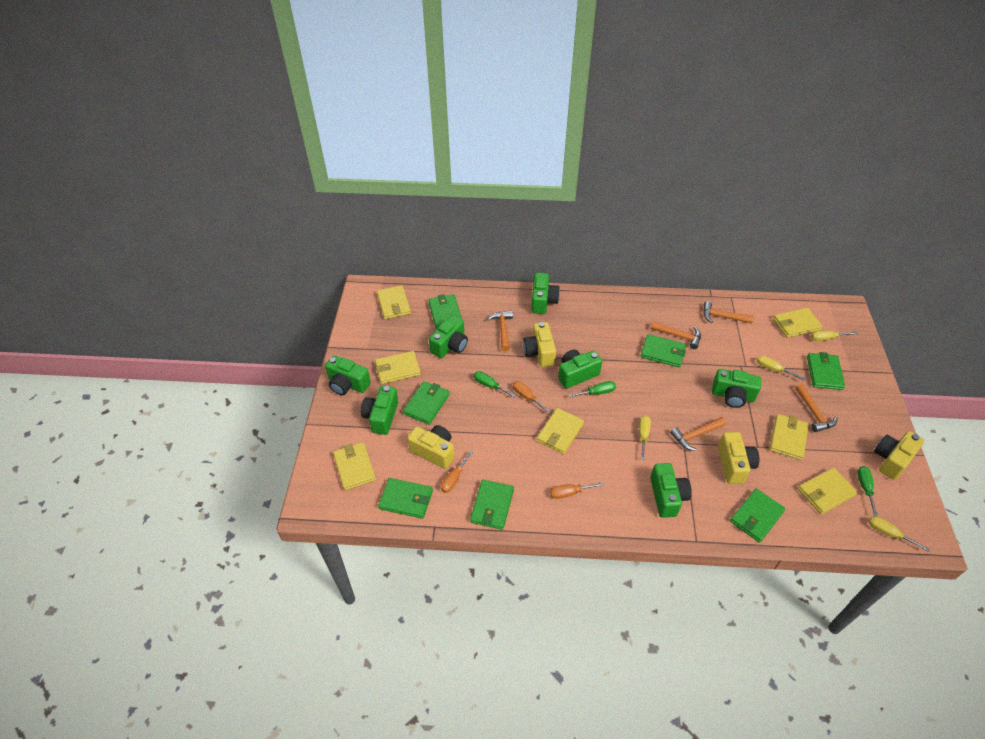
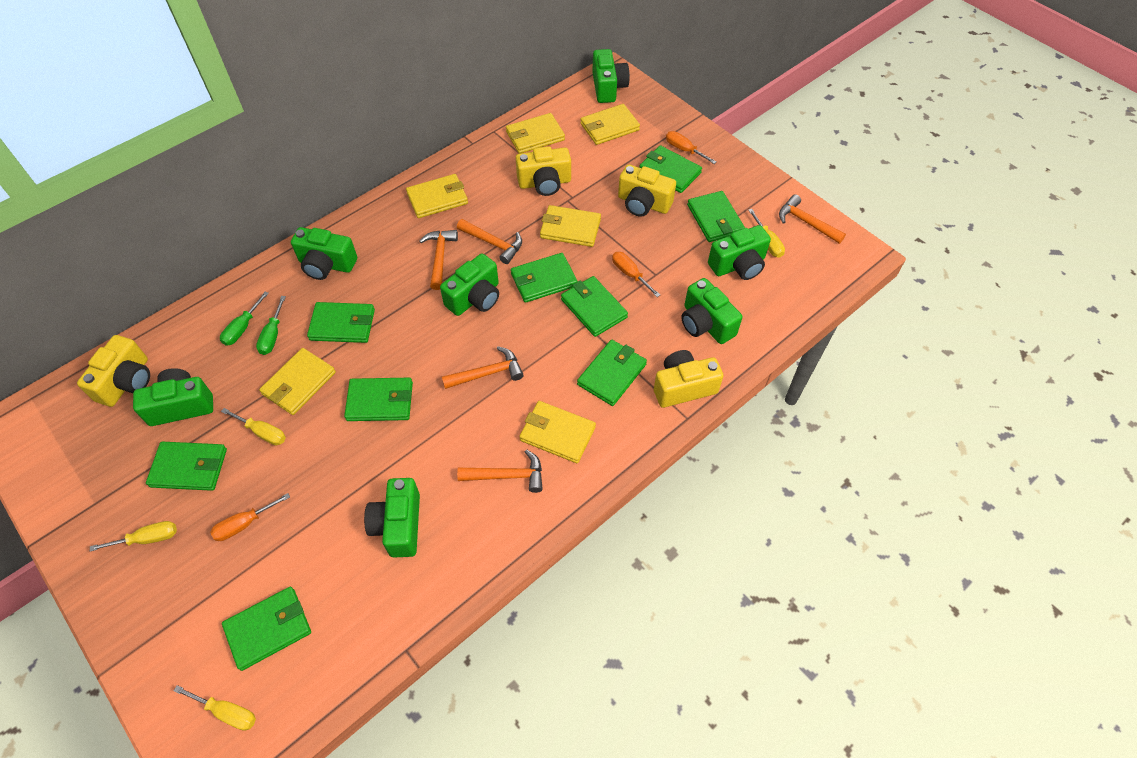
green screwdriver: 3 -> 2
green wallet: 7 -> 9
yellow wallet: 7 -> 6

